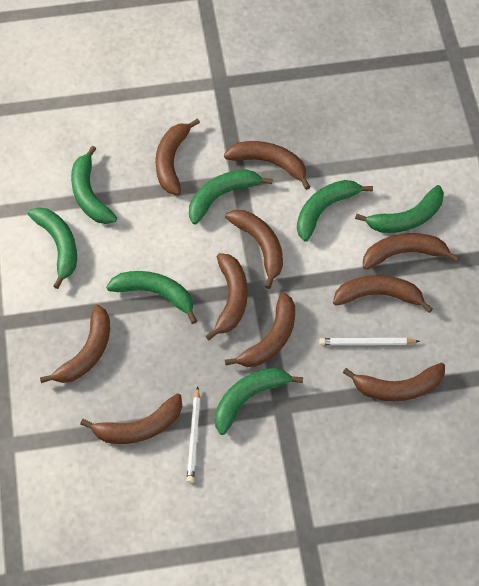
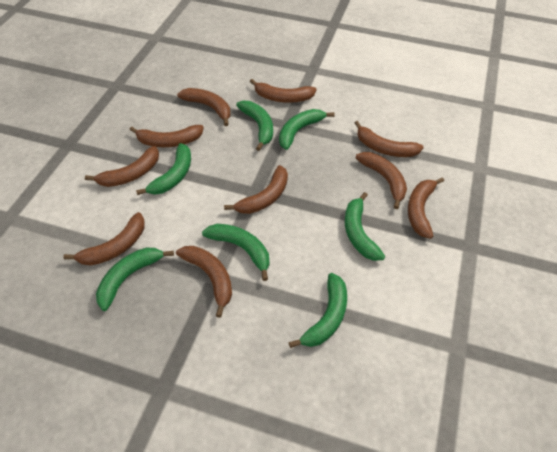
white pencil: 2 -> 0

